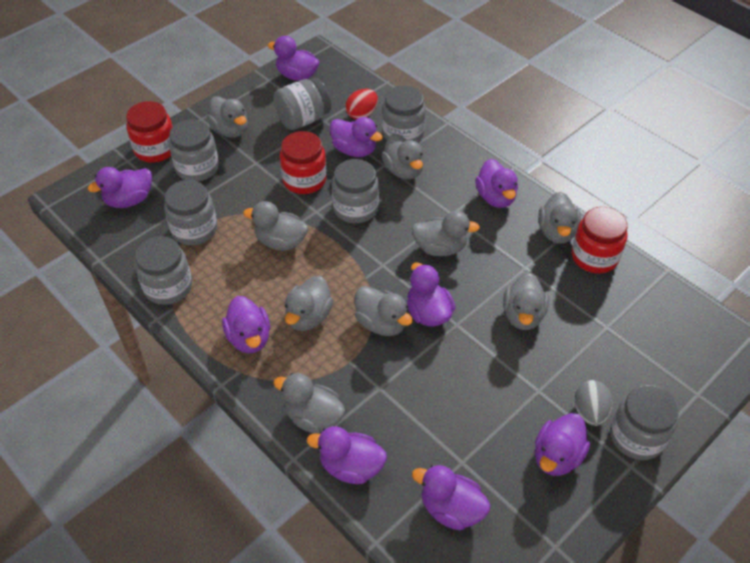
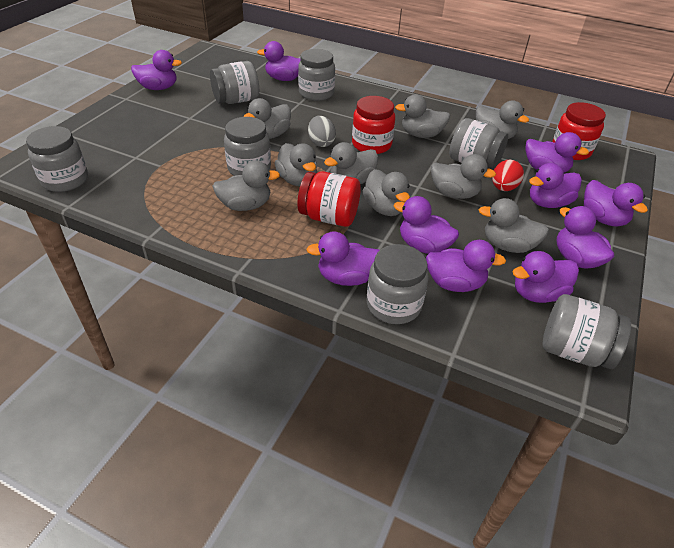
purple duck: 9 -> 10

